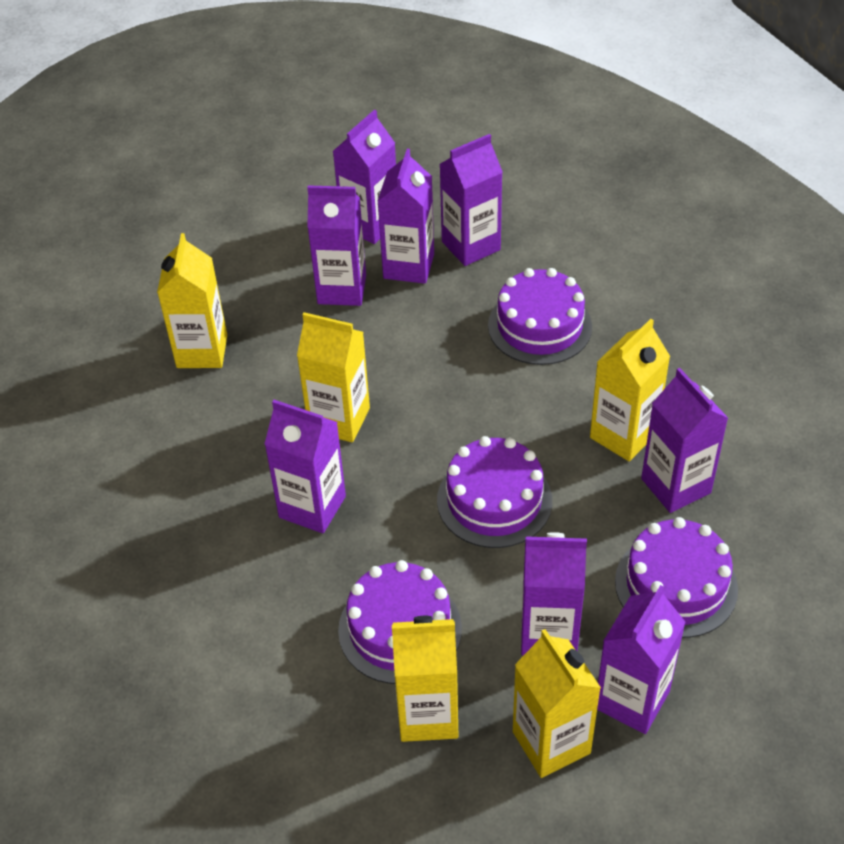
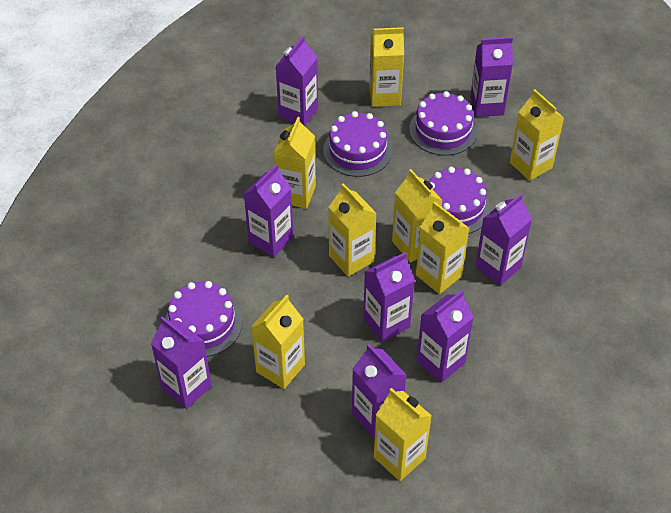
yellow carton: 5 -> 8

